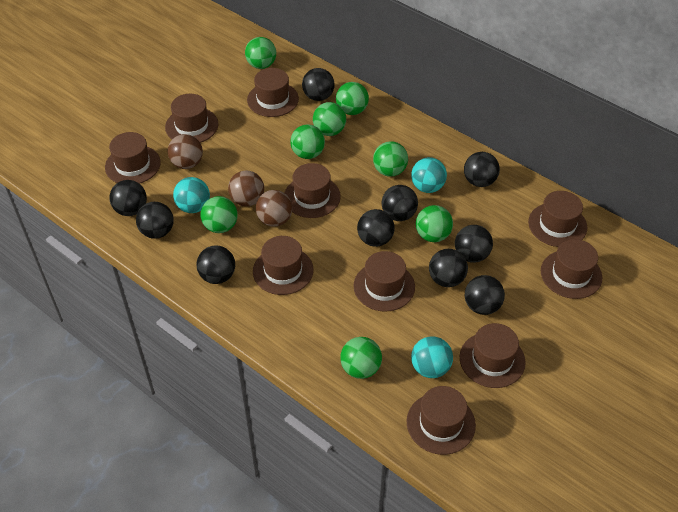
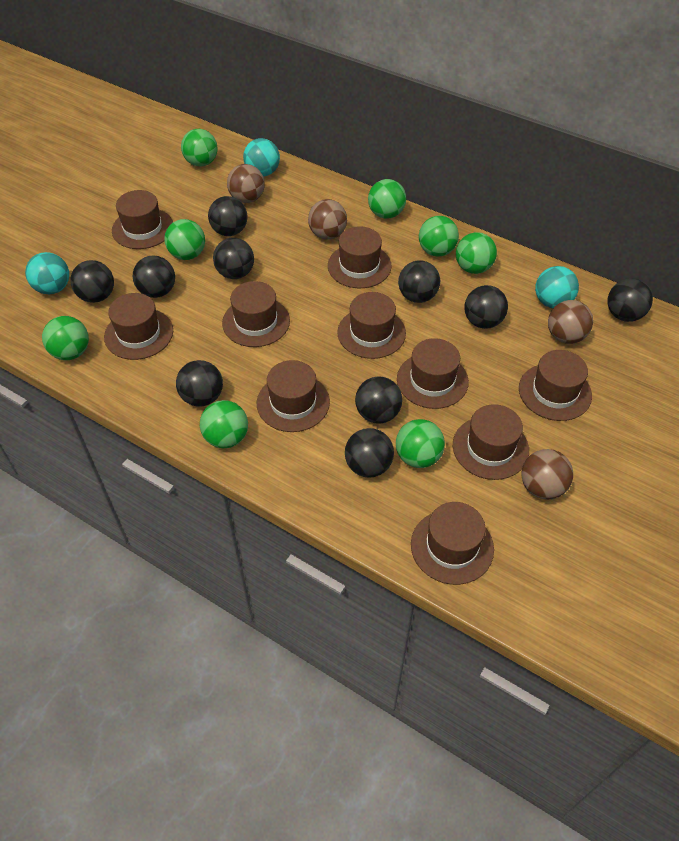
brown ball: 3 -> 4

